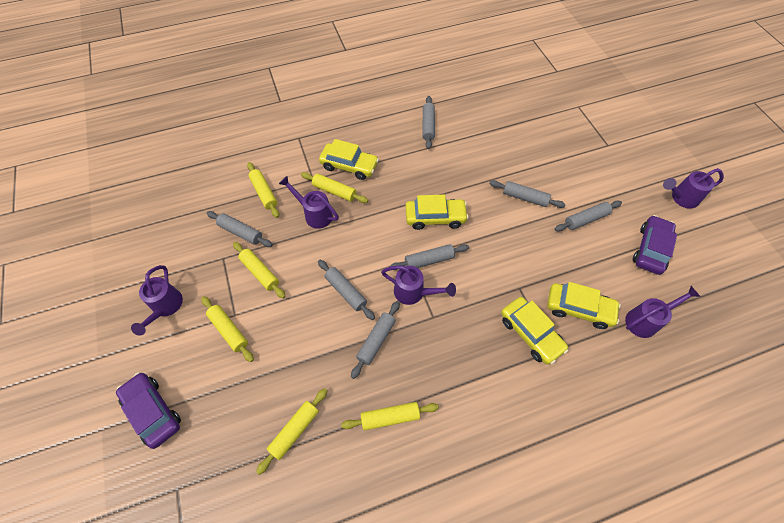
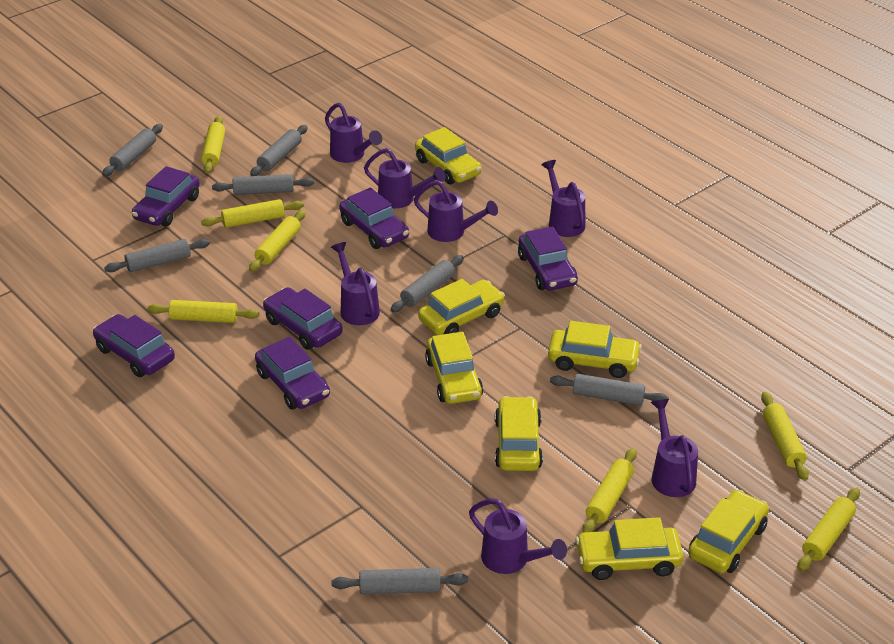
purple car: 2 -> 6
purple watering can: 5 -> 7
yellow car: 4 -> 7
yellow rolling pin: 6 -> 7

